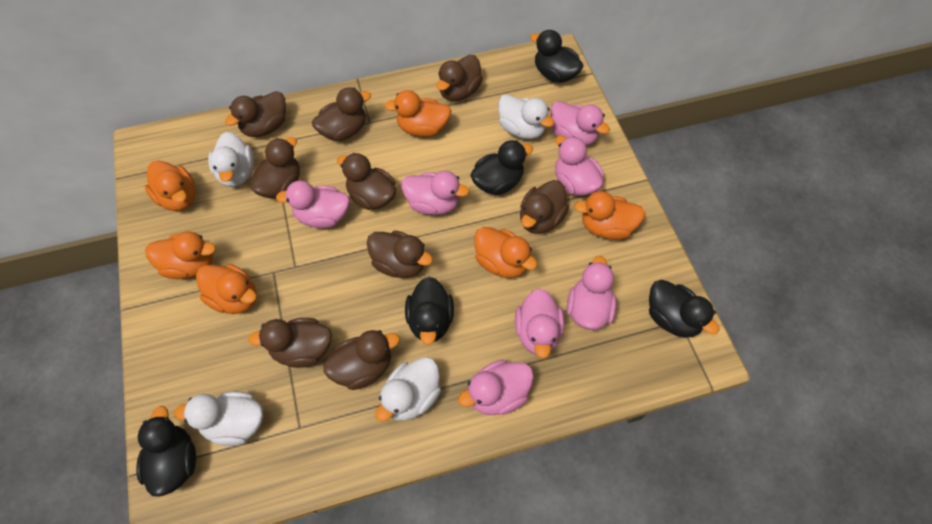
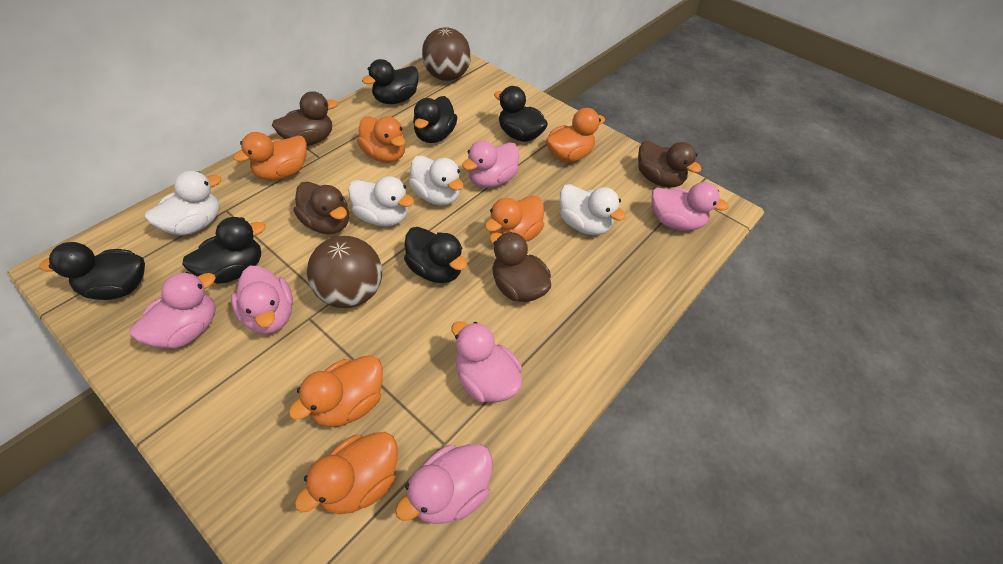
black duck: 5 -> 6
brown ball: 0 -> 2
brown duck: 9 -> 4
pink duck: 7 -> 6

